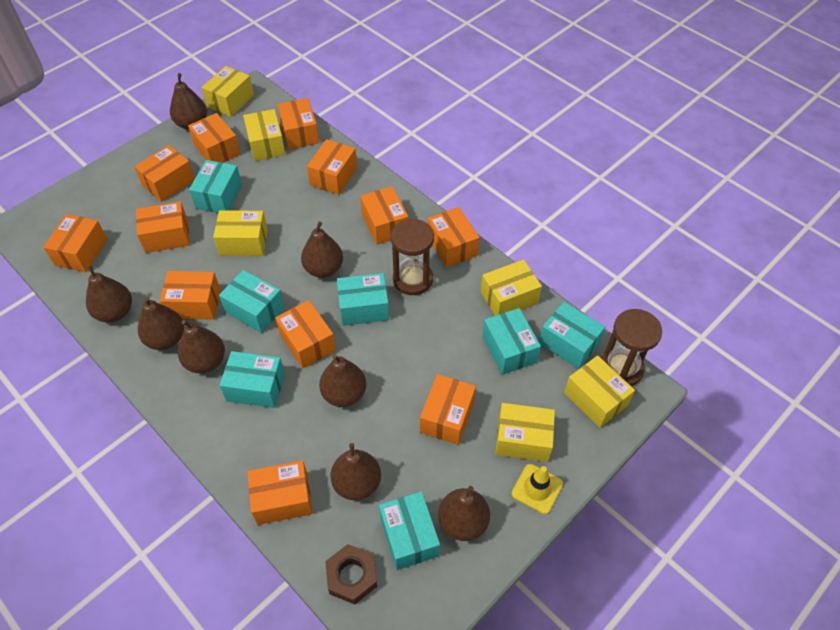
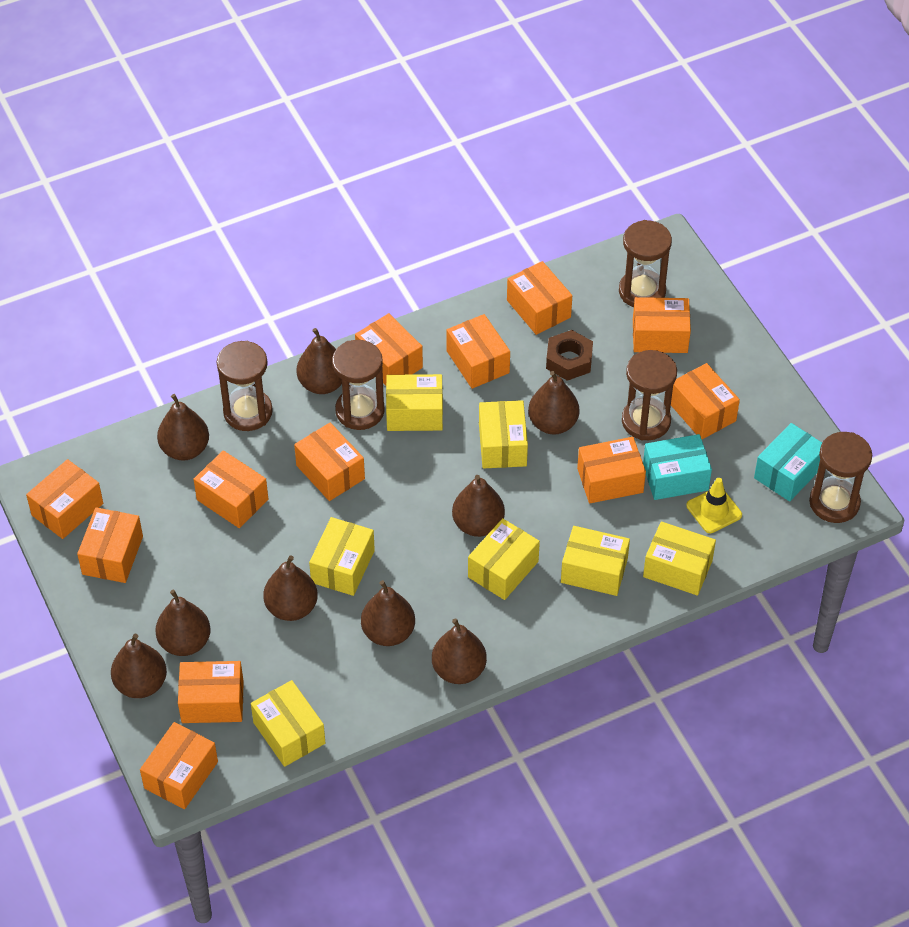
brown hourglass: 2 -> 5
brown pear: 8 -> 9
turquoise box: 7 -> 2
yellow box: 6 -> 7

